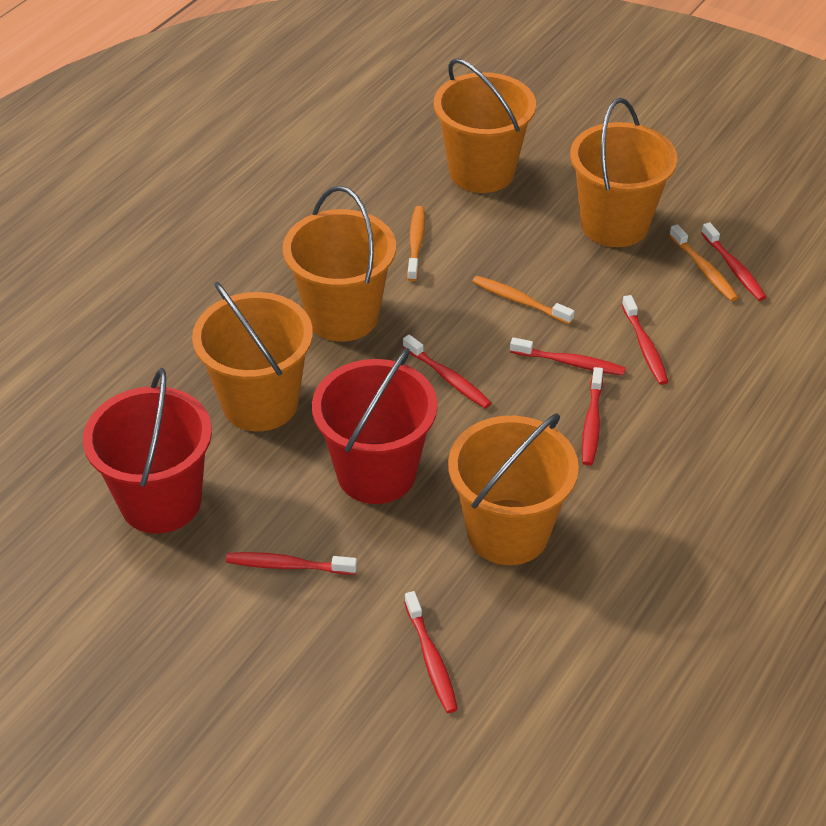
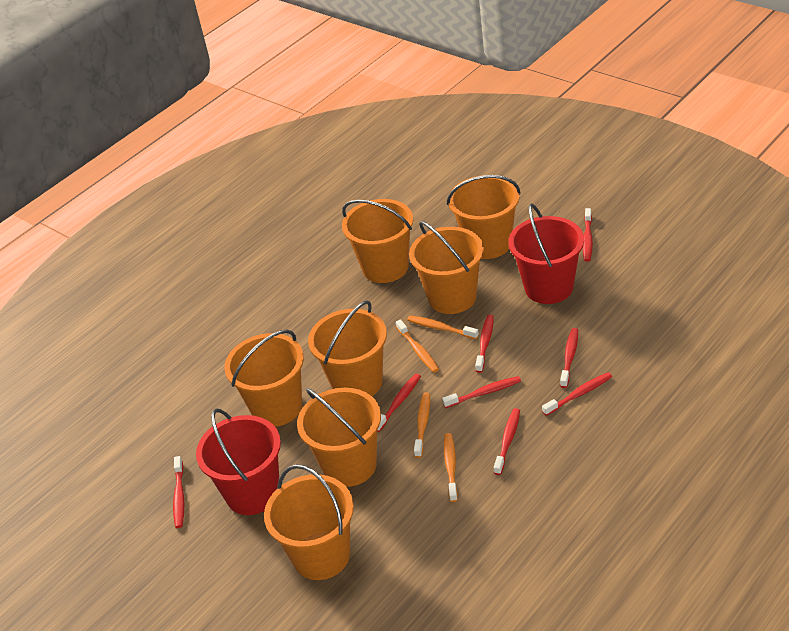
orange bucket: 5 -> 7
orange toothbrush: 3 -> 4
red toothbrush: 7 -> 8

